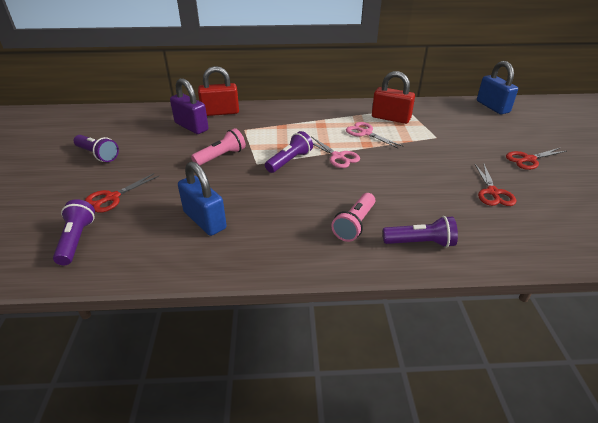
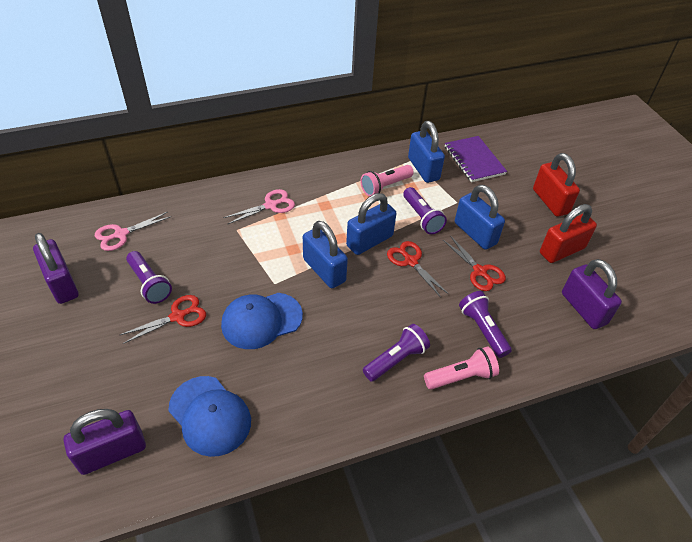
blue cap: 0 -> 2
blue padlock: 2 -> 4
purple notebook: 0 -> 1
purple padlock: 1 -> 3

